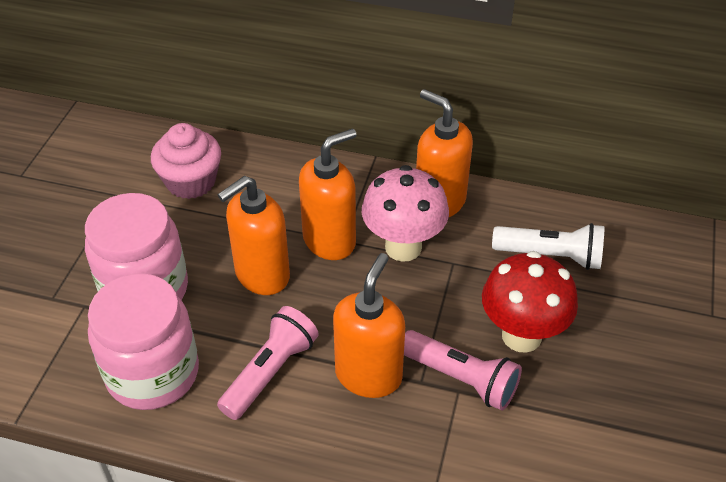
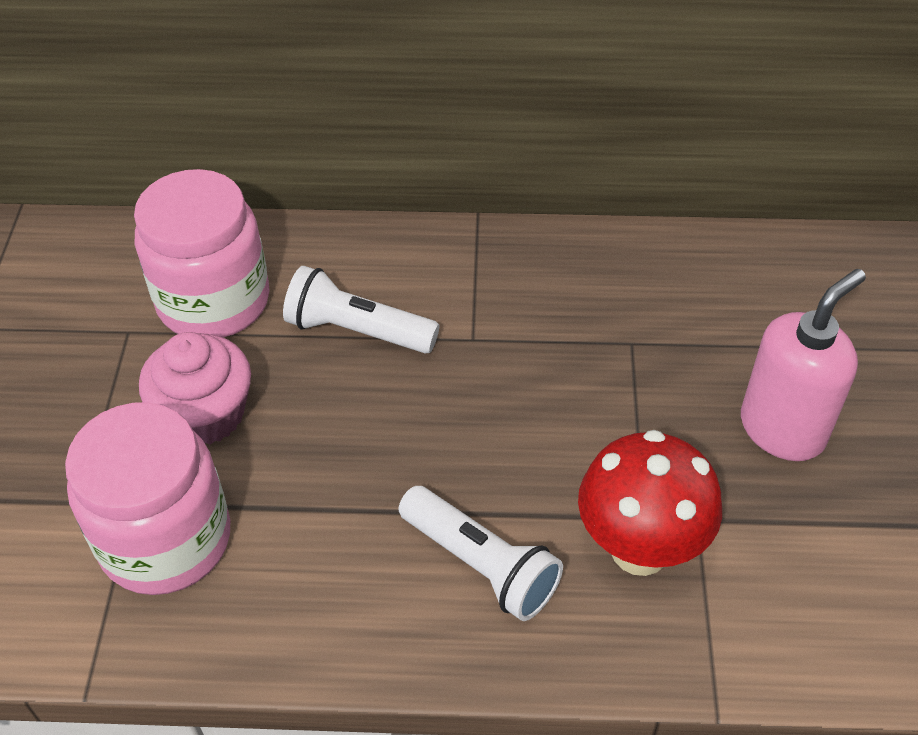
orange soap dispenser: 4 -> 0
pink flashlight: 2 -> 0
pink mushroom: 1 -> 0
pink soap dispenser: 0 -> 1
white flashlight: 1 -> 2

